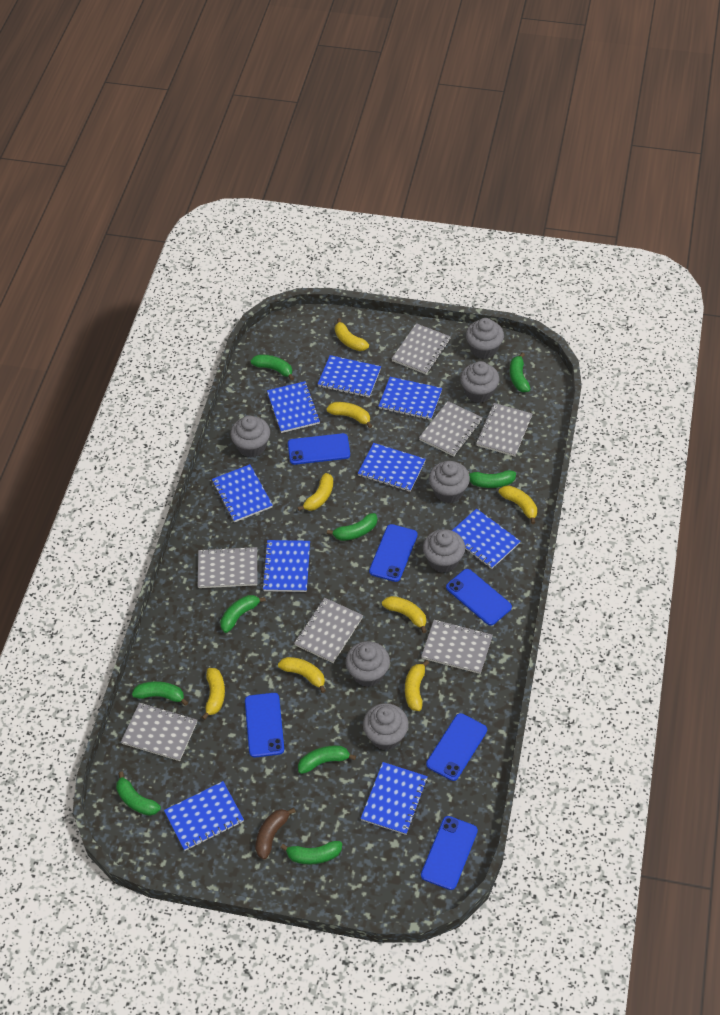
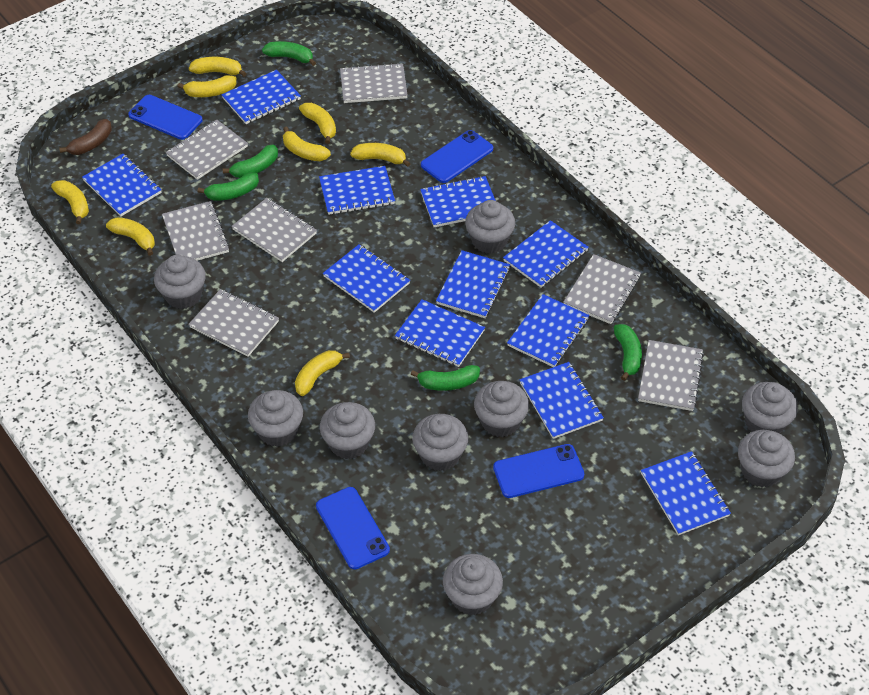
blue notebook: 9 -> 11
blue phone: 6 -> 4
green banana: 9 -> 5
grey cupcake: 7 -> 9

